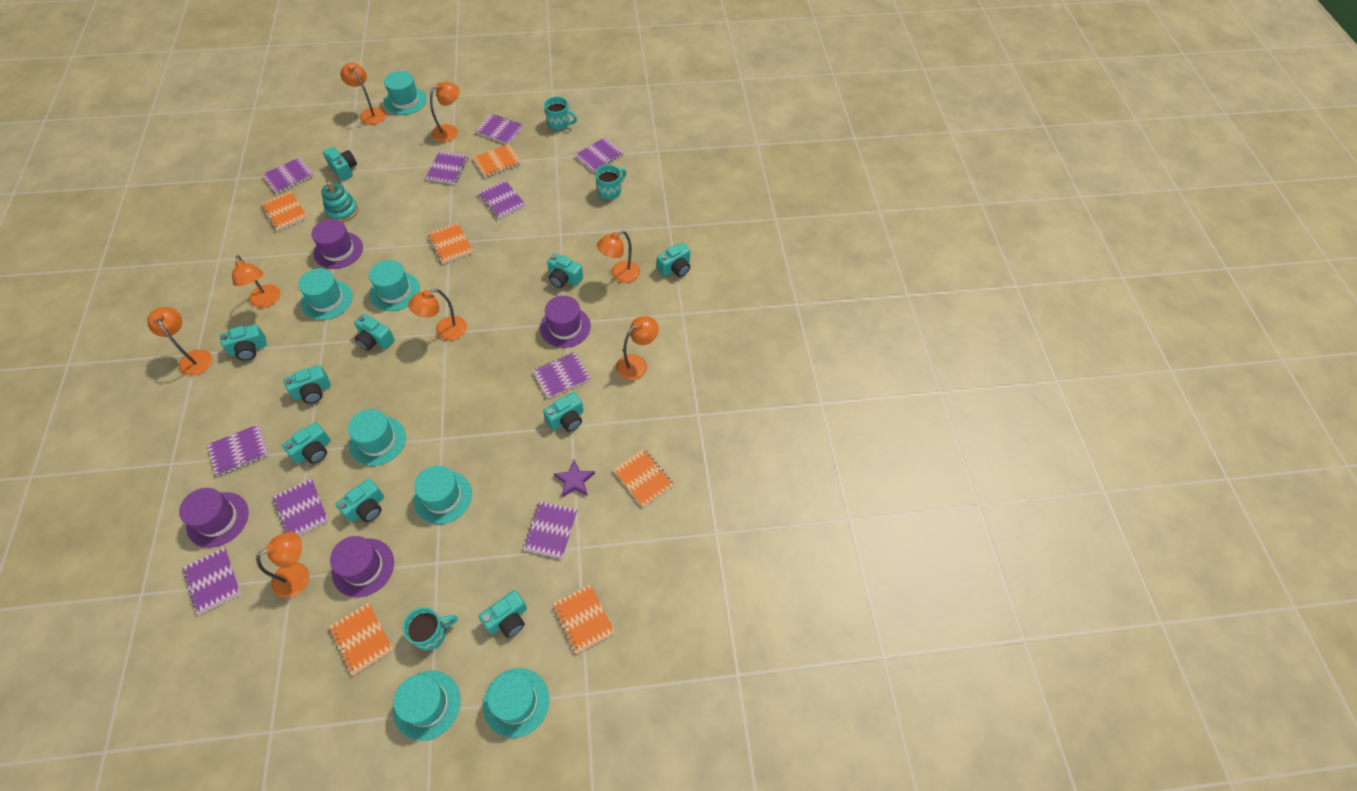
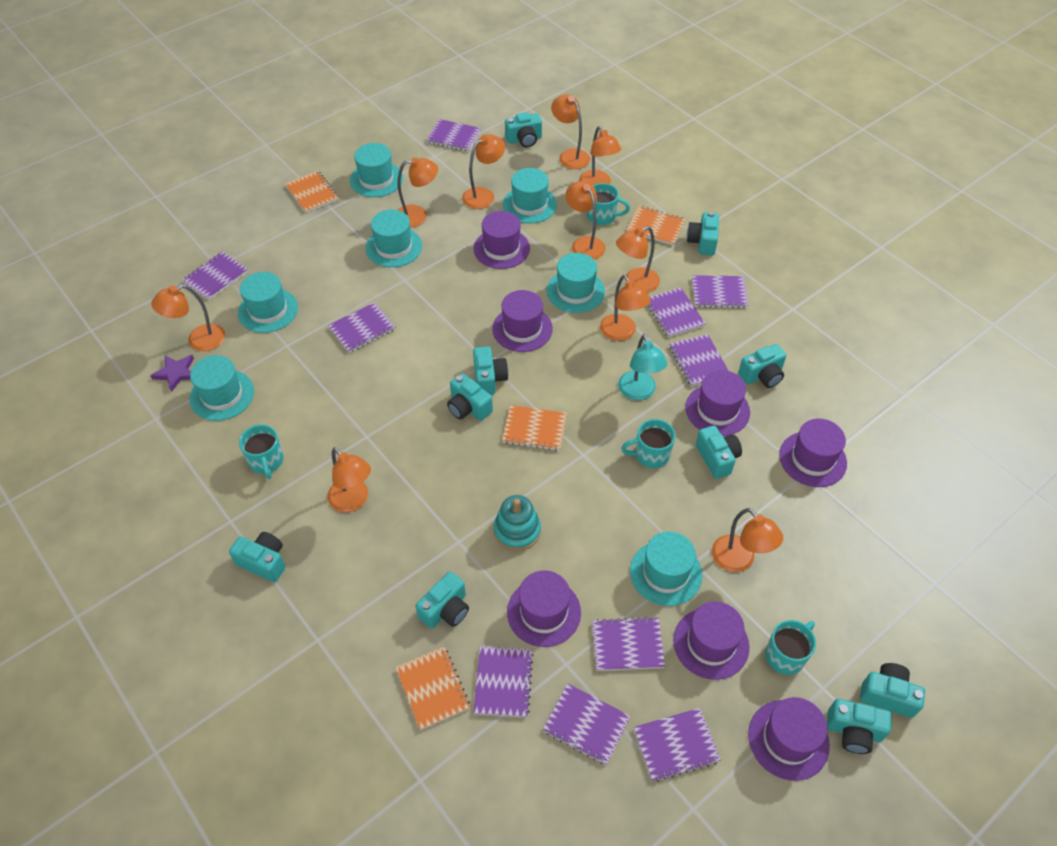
orange lamp: 8 -> 10
orange notebook: 6 -> 4
purple hat: 4 -> 7
turquoise lamp: 0 -> 1
turquoise mug: 3 -> 4

